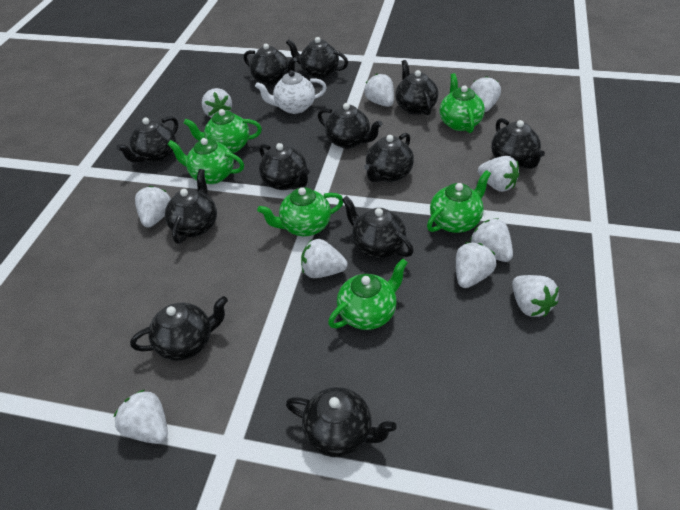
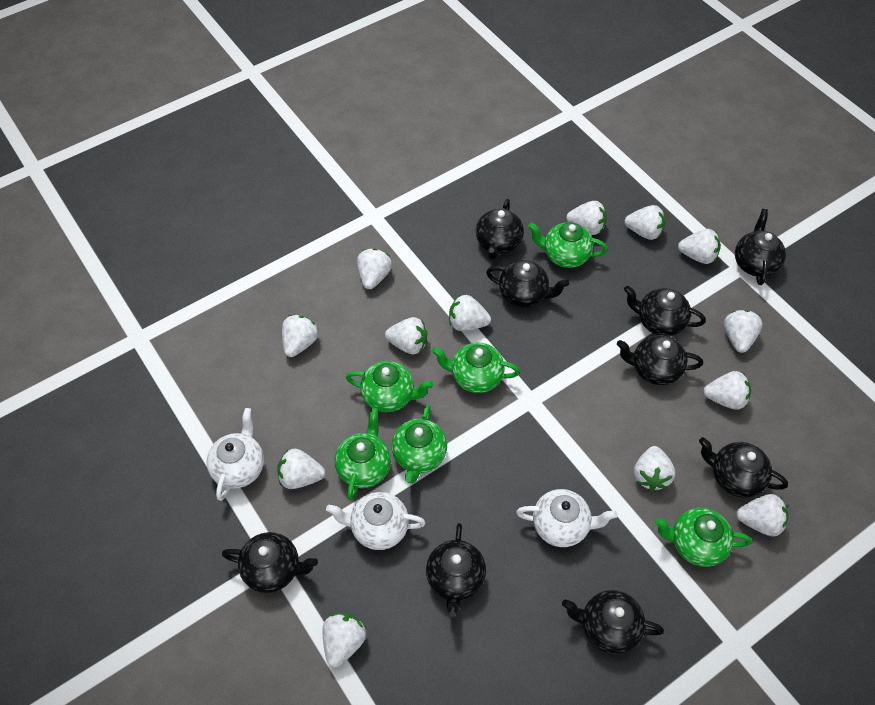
black teapot: 12 -> 9
white strawberry: 10 -> 13
white teapot: 1 -> 3

